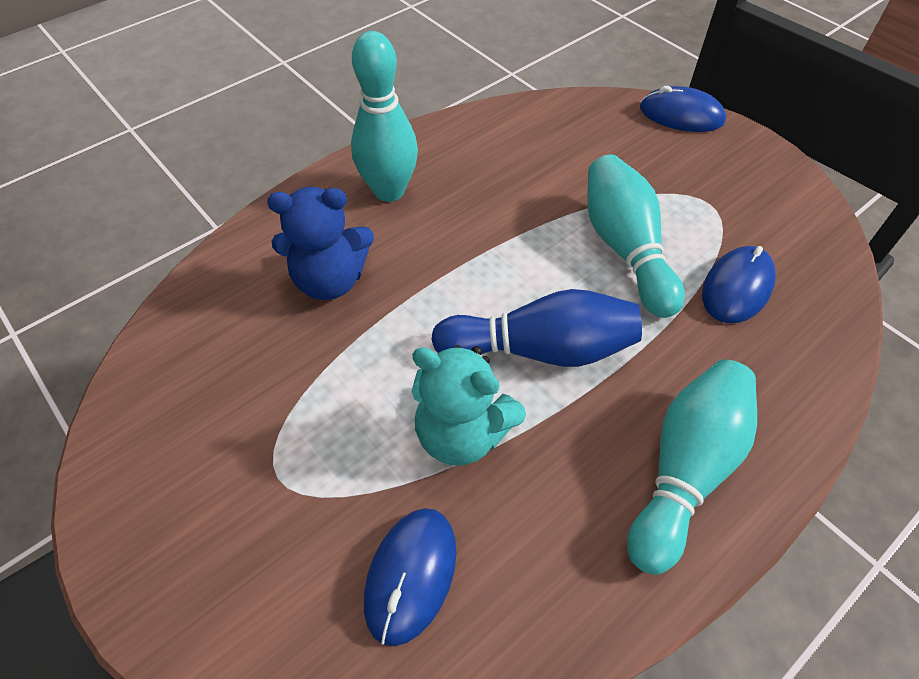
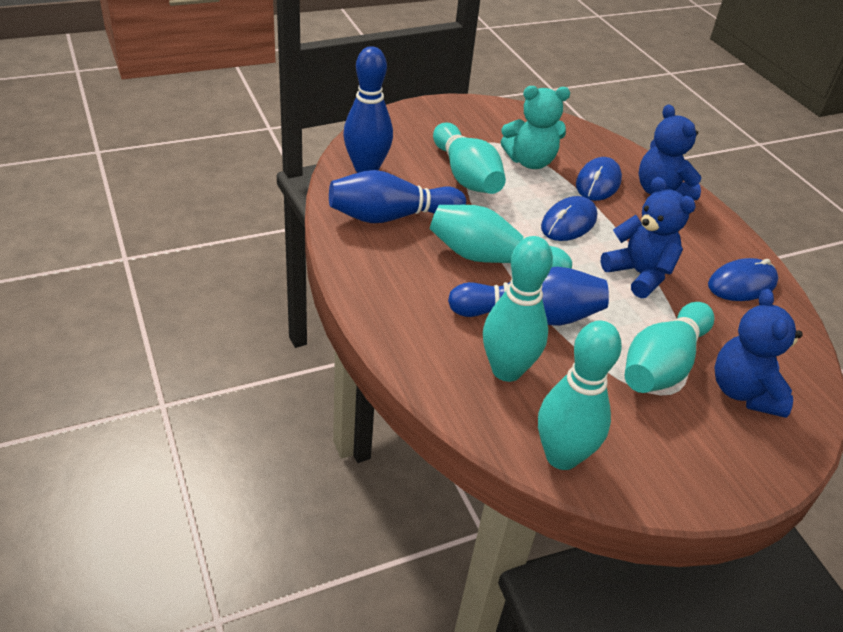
blue bowling pin: 1 -> 3
blue teddy bear: 1 -> 3
turquoise bowling pin: 3 -> 5

